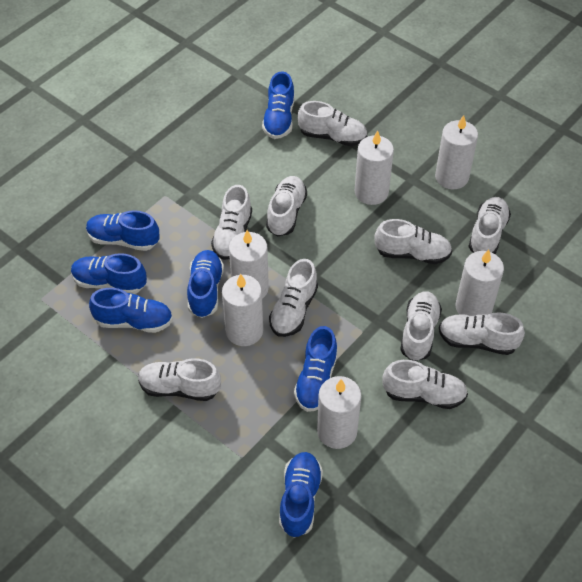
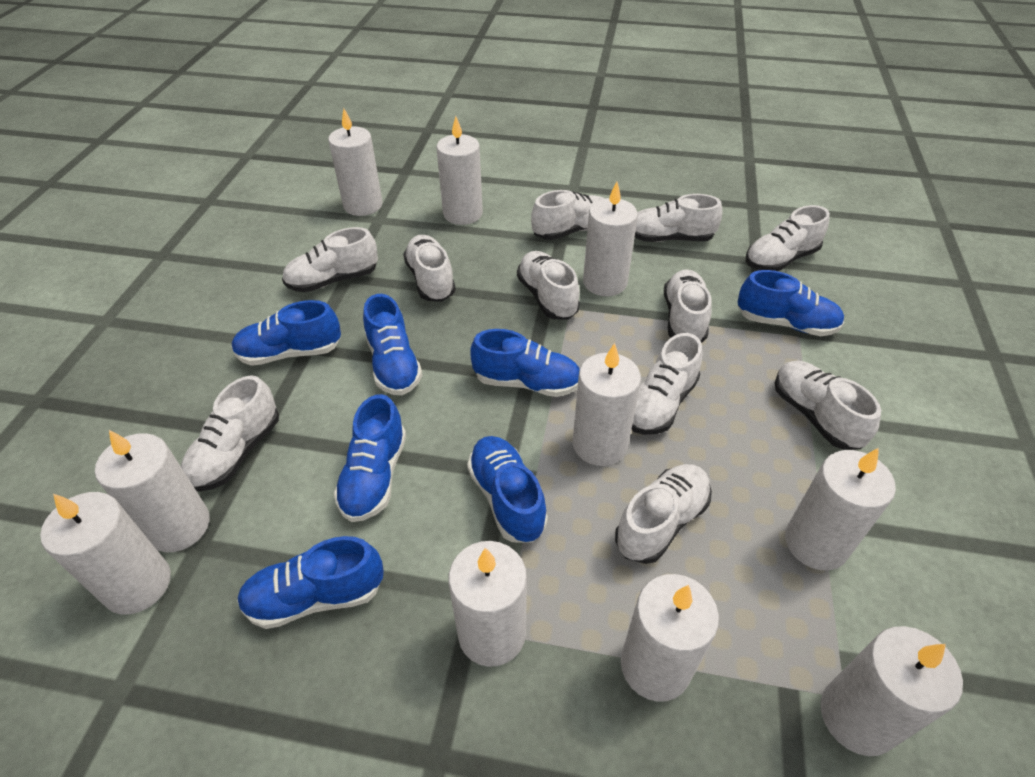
white candle: 6 -> 10
white shoe: 10 -> 11

